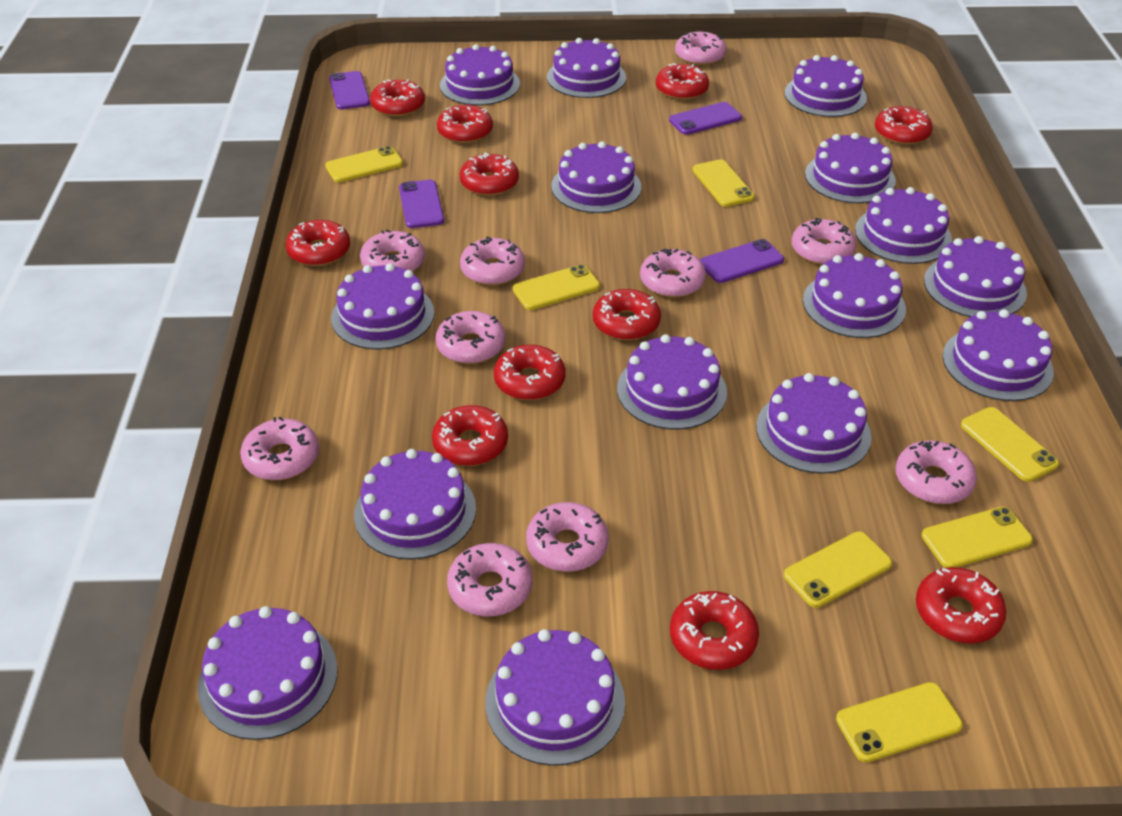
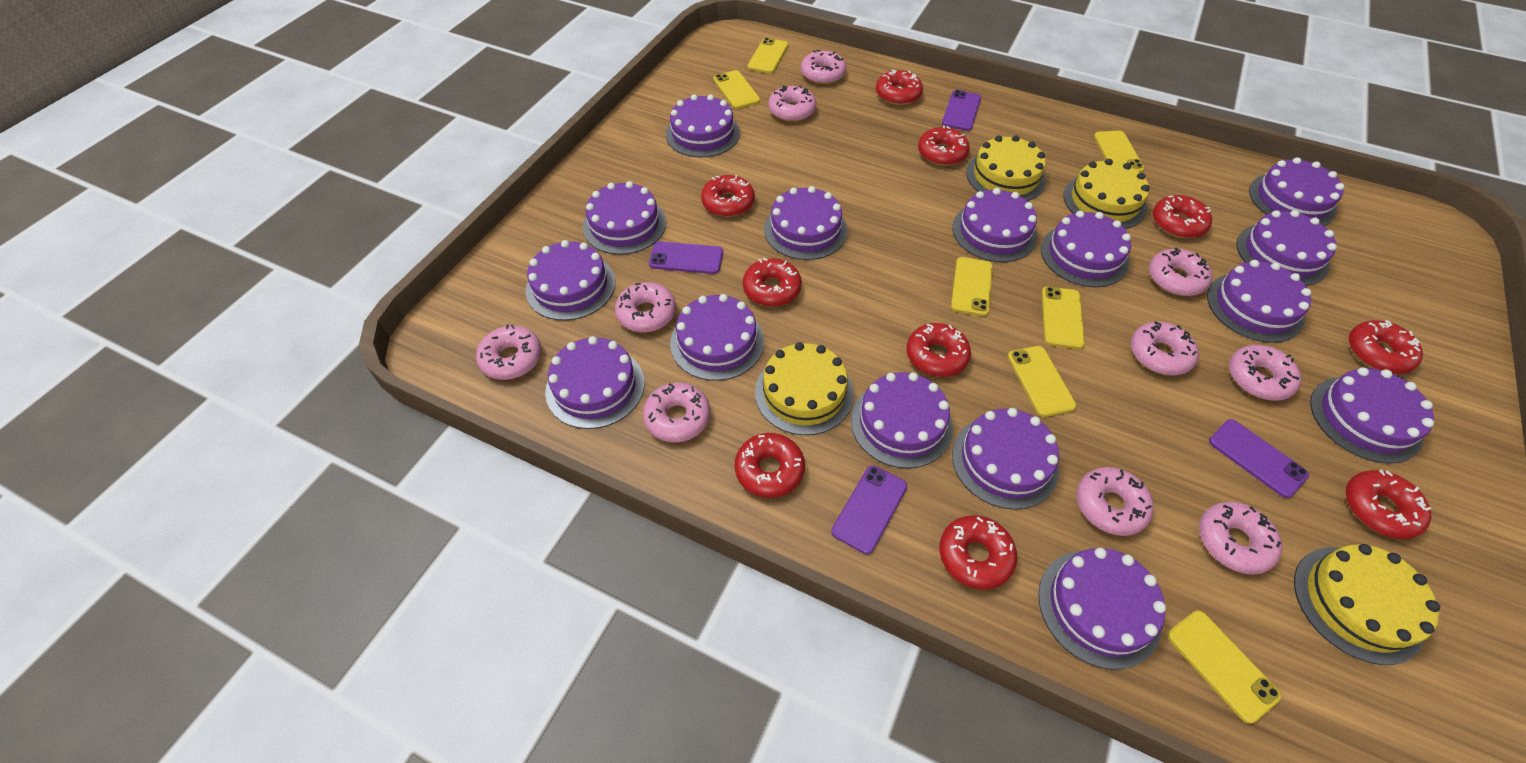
red donut: 11 -> 10
yellow cake: 0 -> 4

